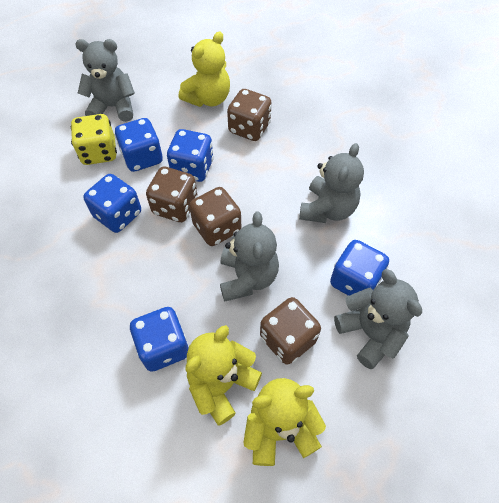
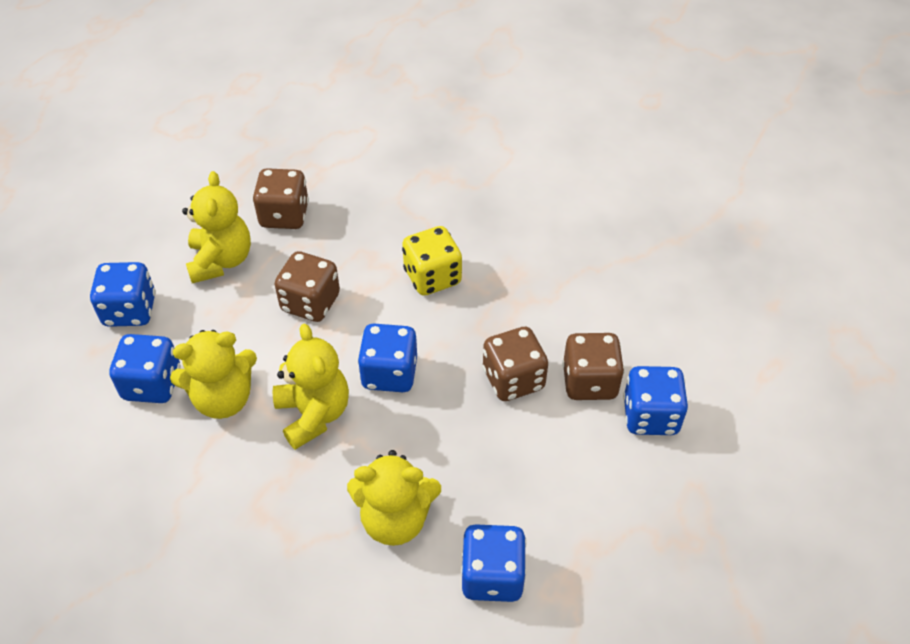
grey teddy bear: 4 -> 0
yellow teddy bear: 3 -> 4

